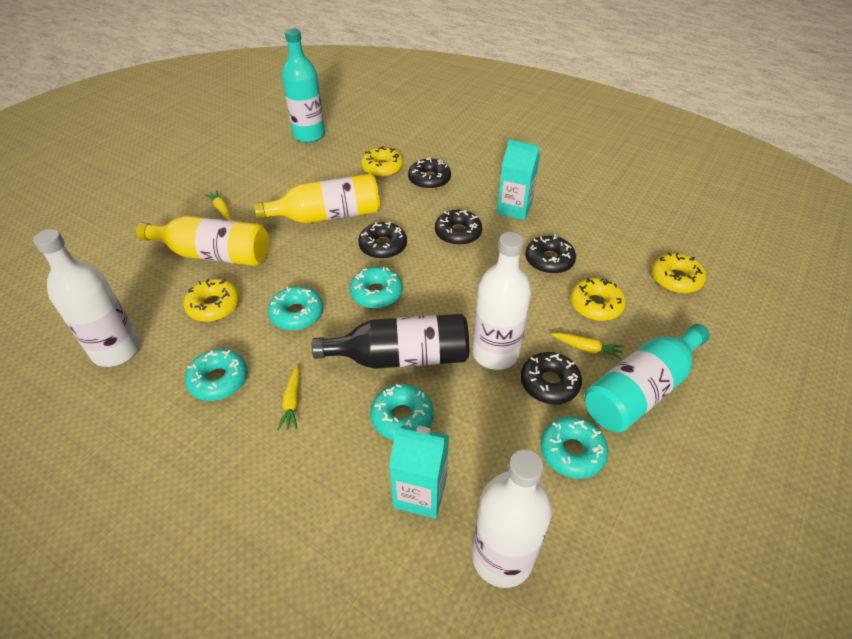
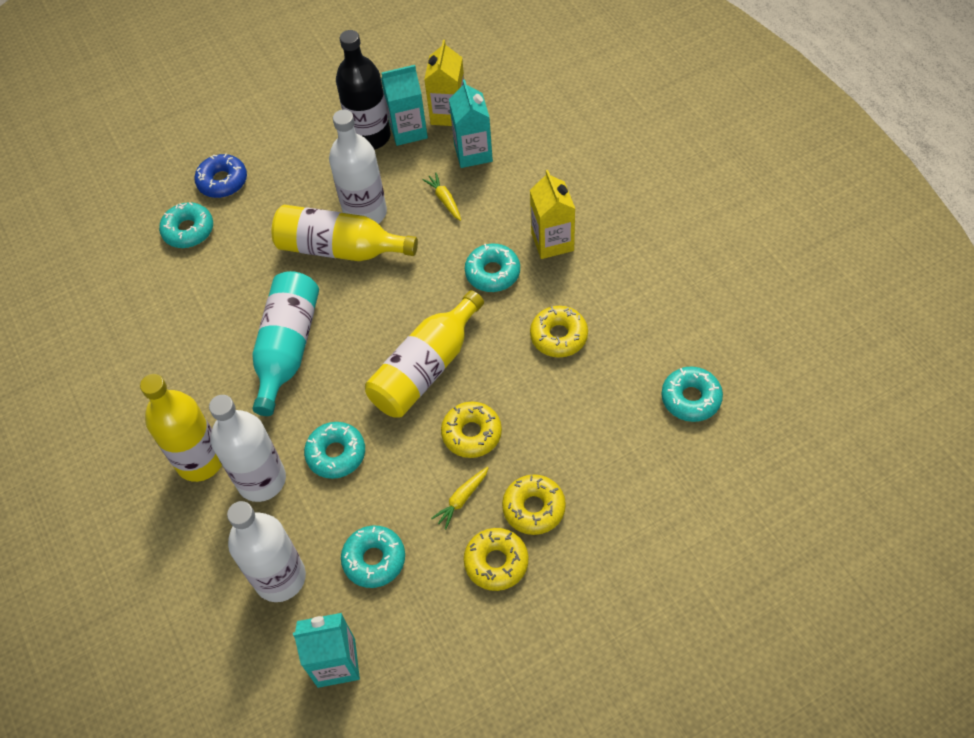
black donut: 5 -> 0
blue donut: 0 -> 1
turquoise bottle: 2 -> 1
turquoise carton: 2 -> 3
yellow bottle: 2 -> 3
yellow carrot: 3 -> 2
yellow carton: 0 -> 2

